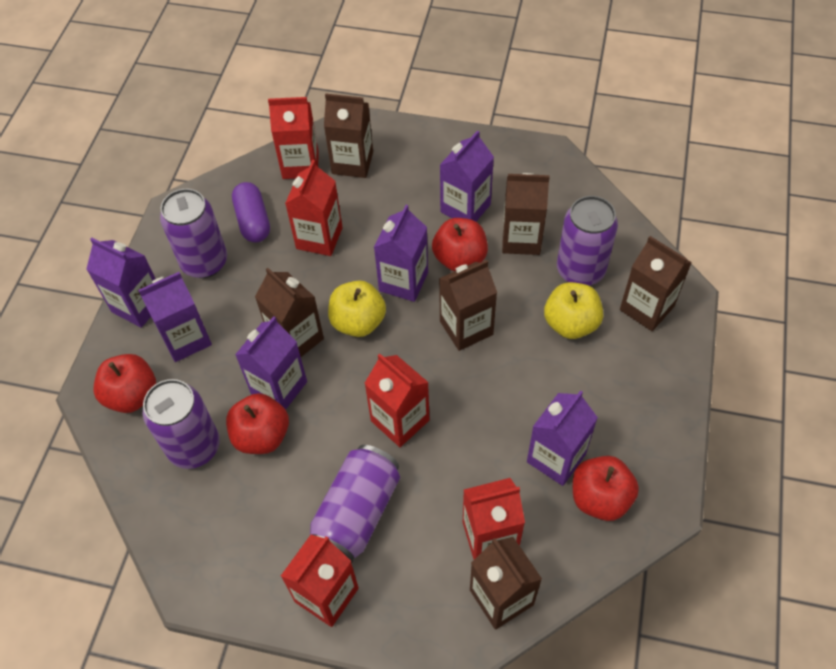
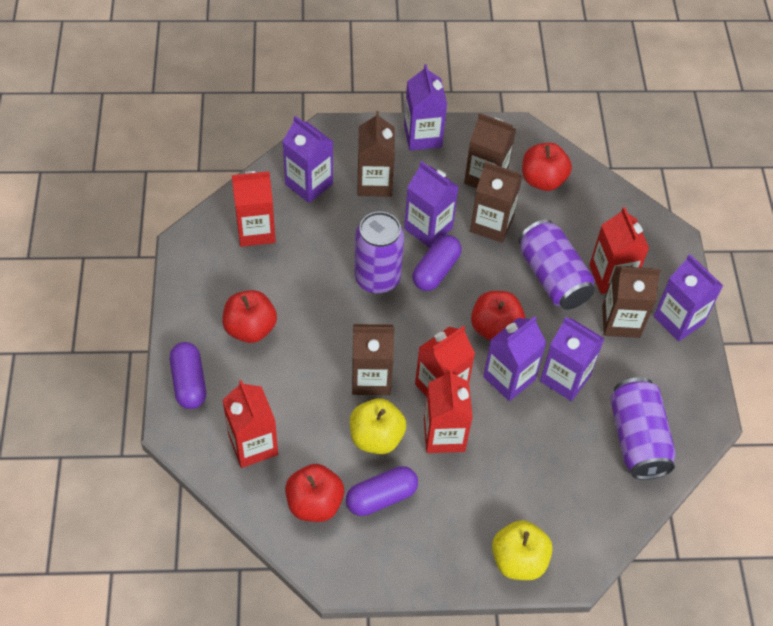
brown carton: 6 -> 5
purple can: 4 -> 3
purple capsule: 1 -> 3

